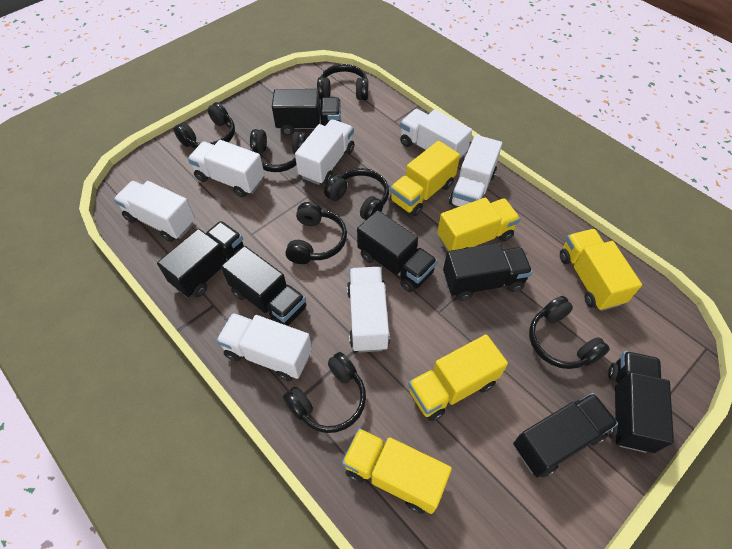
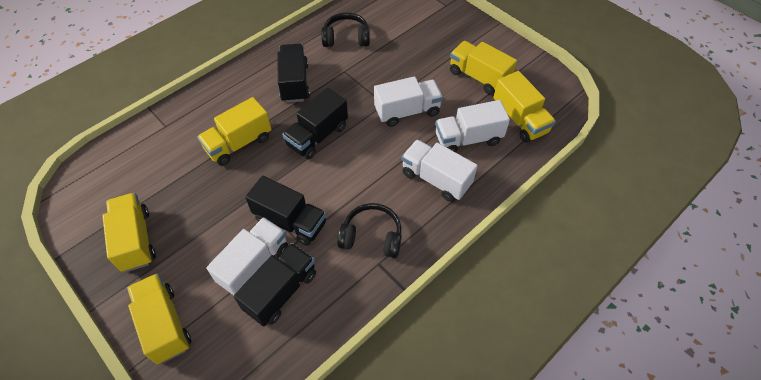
black headphones: 7 -> 2
black truck: 7 -> 4
white truck: 7 -> 4

